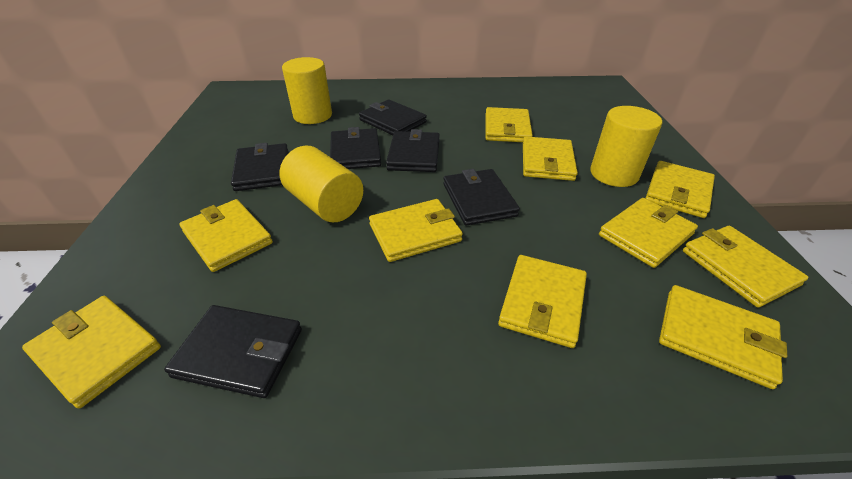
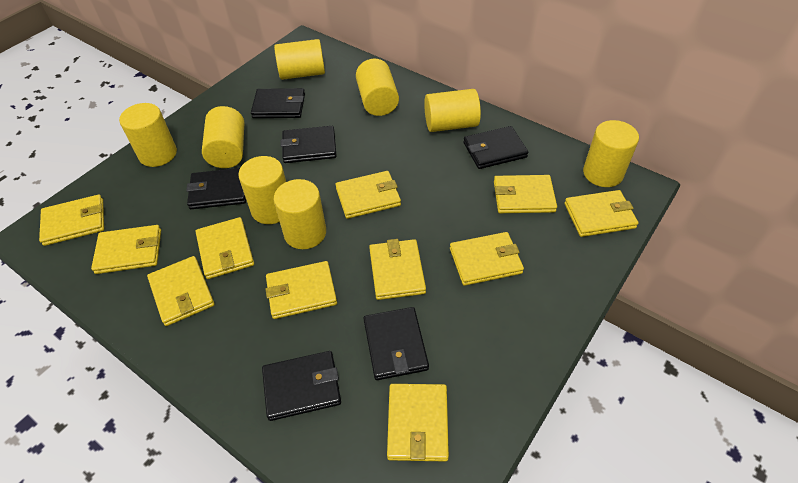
yellow cylinder: 3 -> 8
yellow wallet: 10 -> 11

